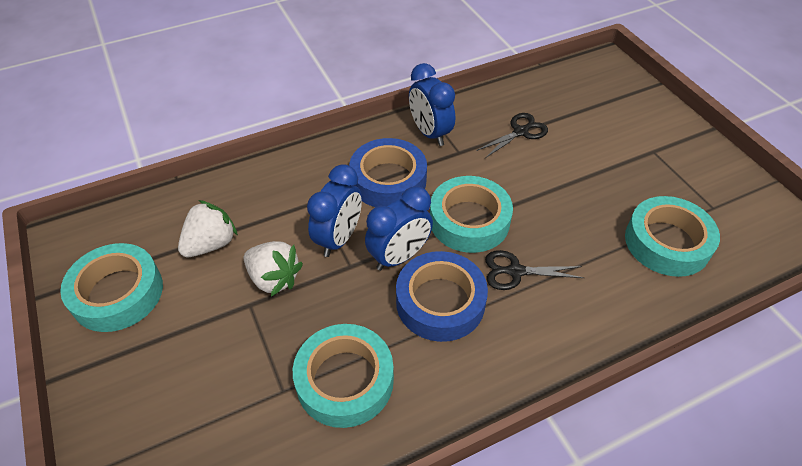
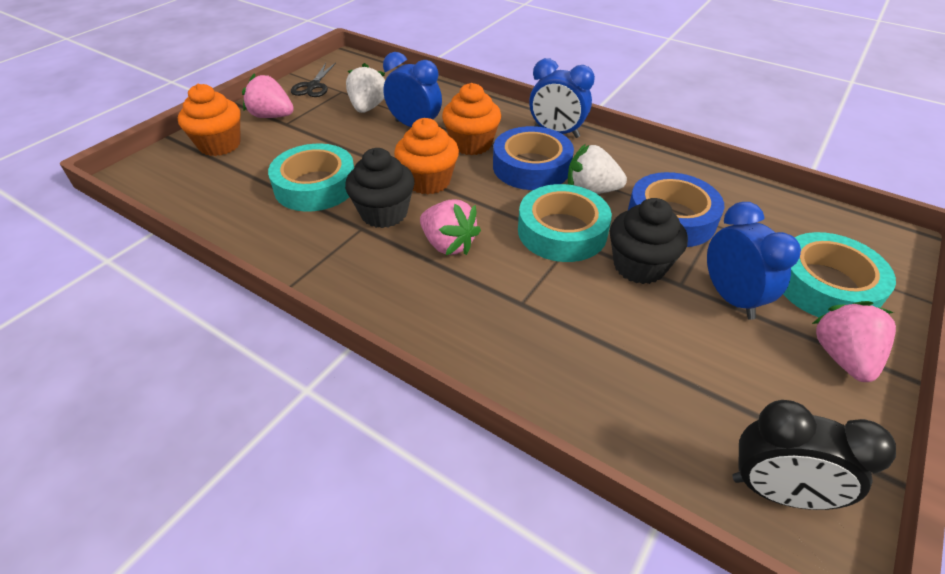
black clock: 0 -> 1
black cupcake: 0 -> 2
black scissors: 2 -> 1
orange cupcake: 0 -> 3
pink strawberry: 0 -> 3
turquoise tape: 4 -> 3

